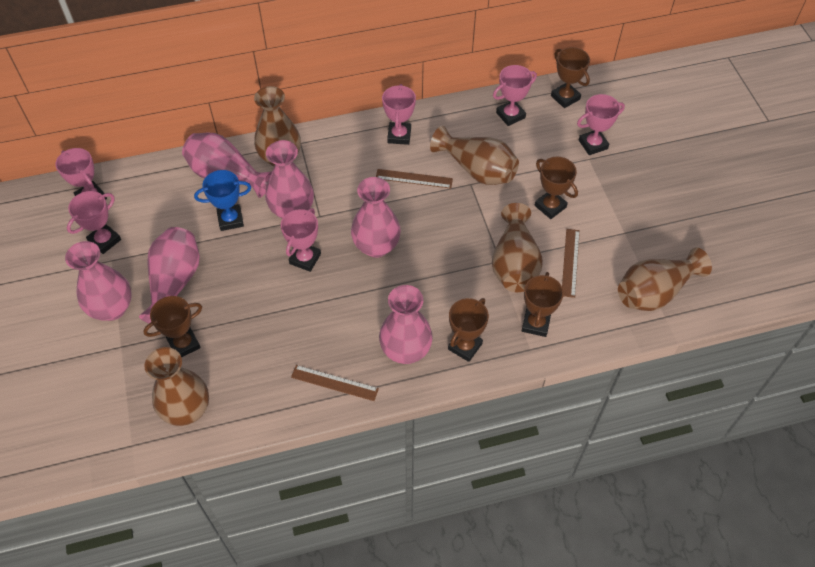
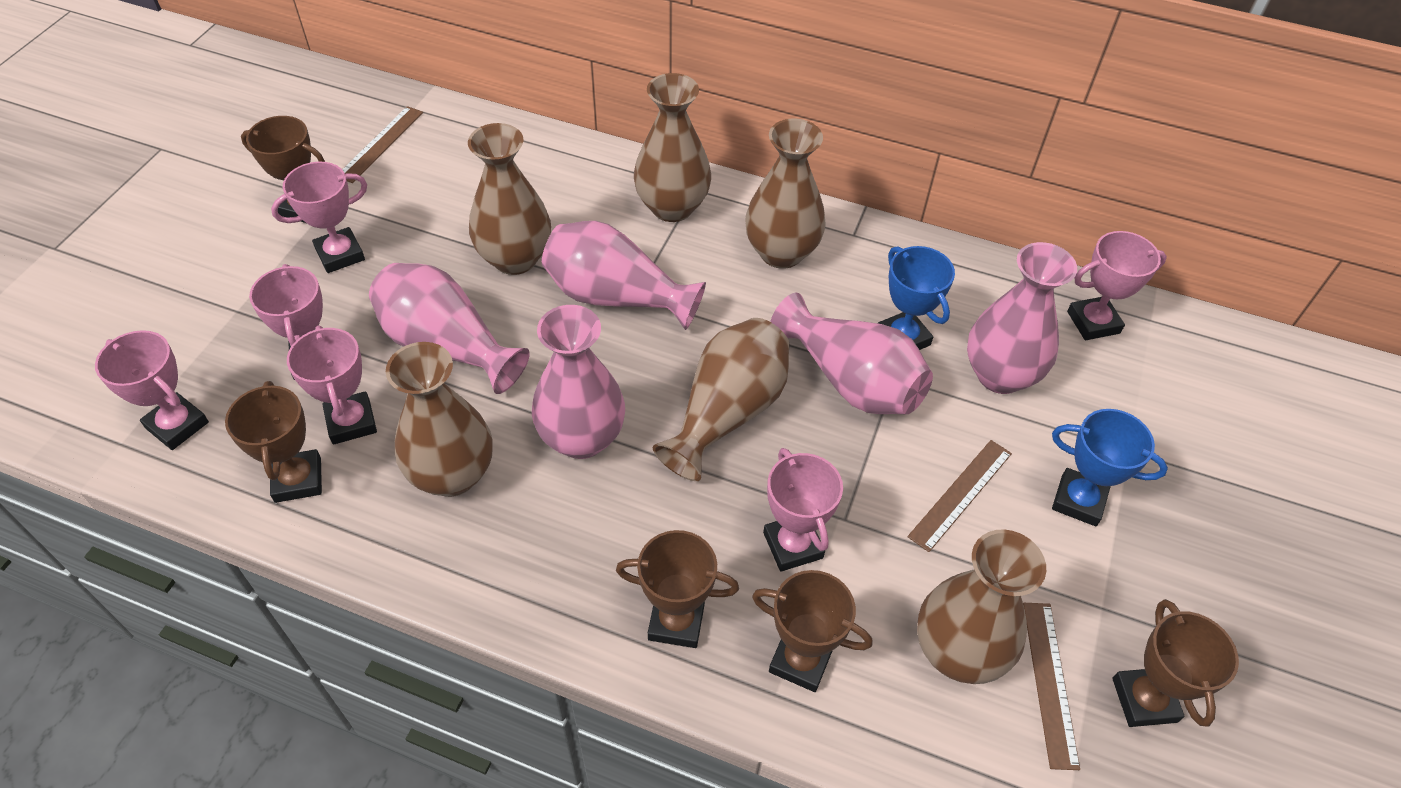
blue trophy: 1 -> 2
brown vase: 5 -> 6
pink vase: 6 -> 5

